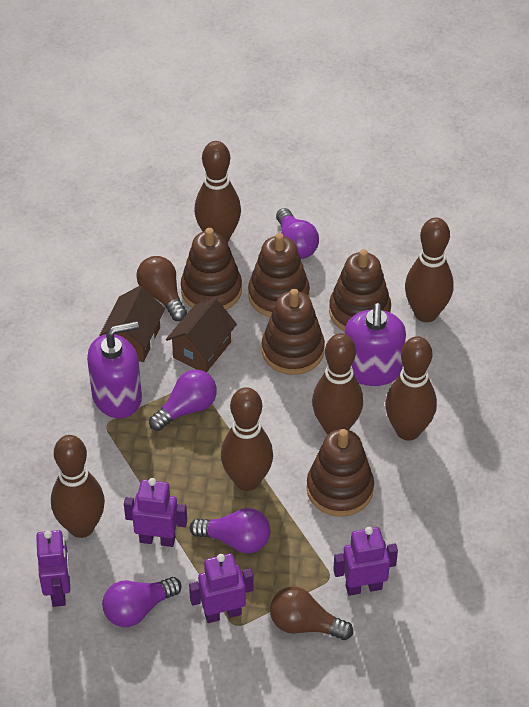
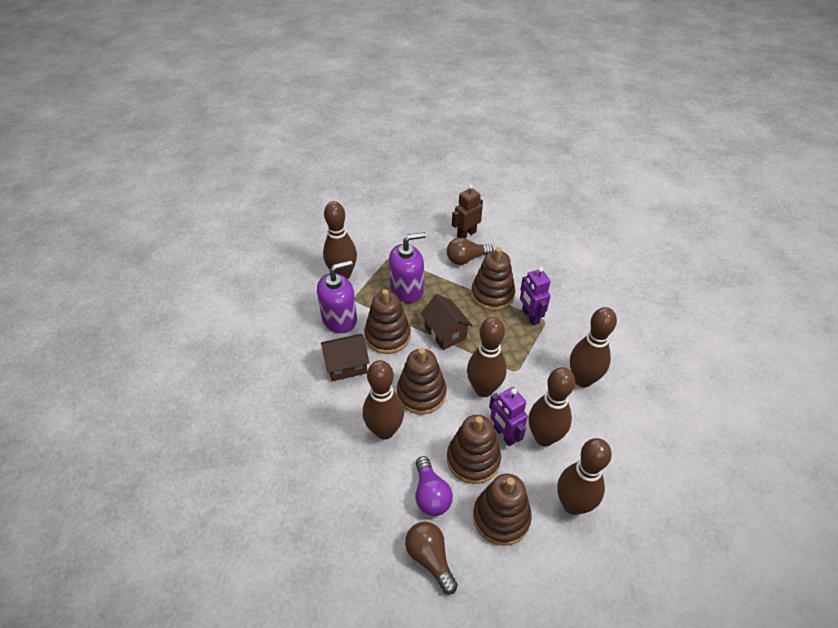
brown robot: 0 -> 1
purple light bulb: 4 -> 1
purple robot: 4 -> 2

